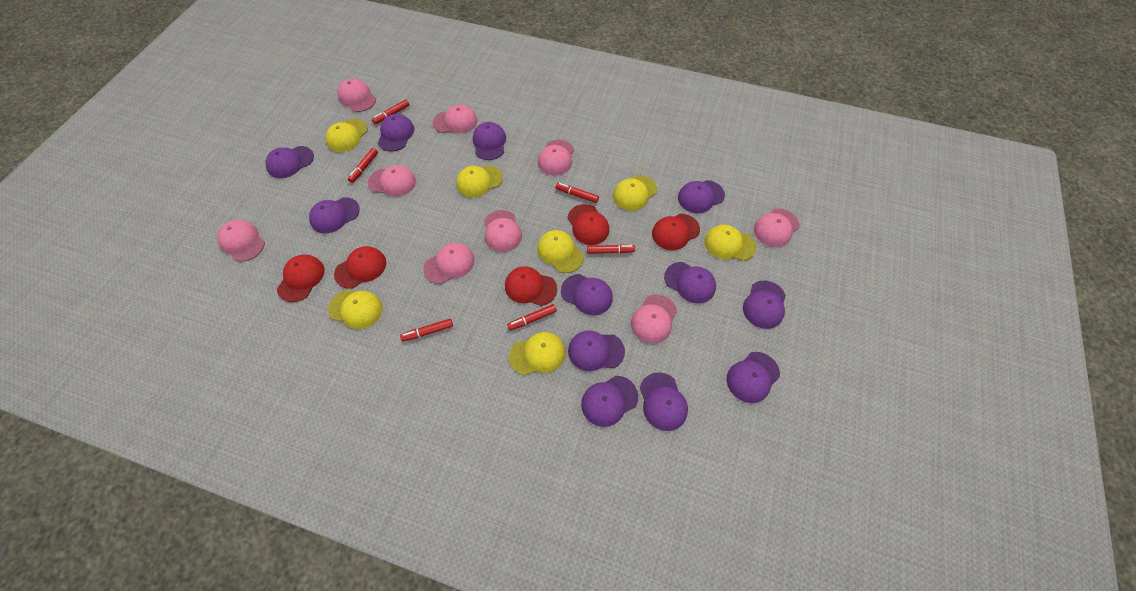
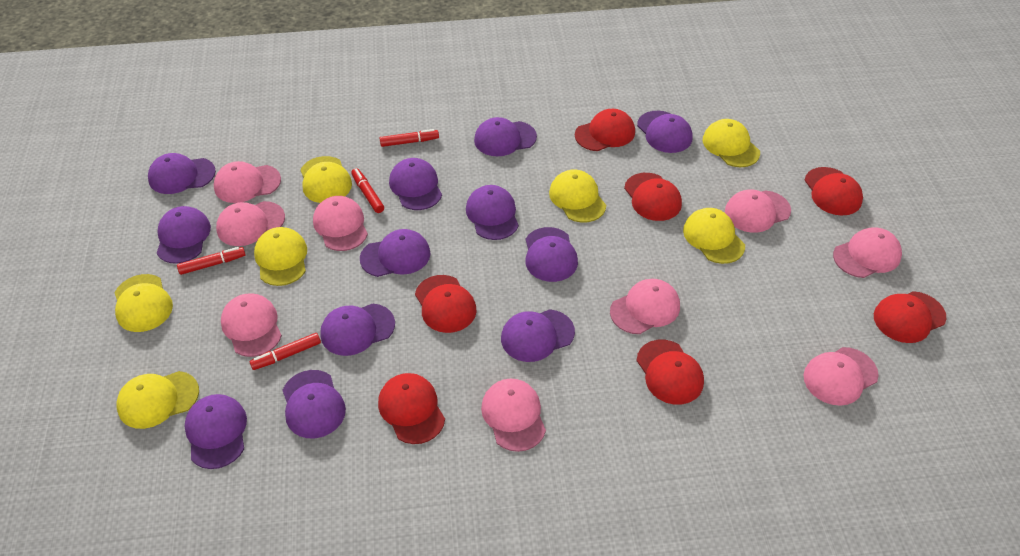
red cap: 5 -> 7
red marker: 6 -> 4

